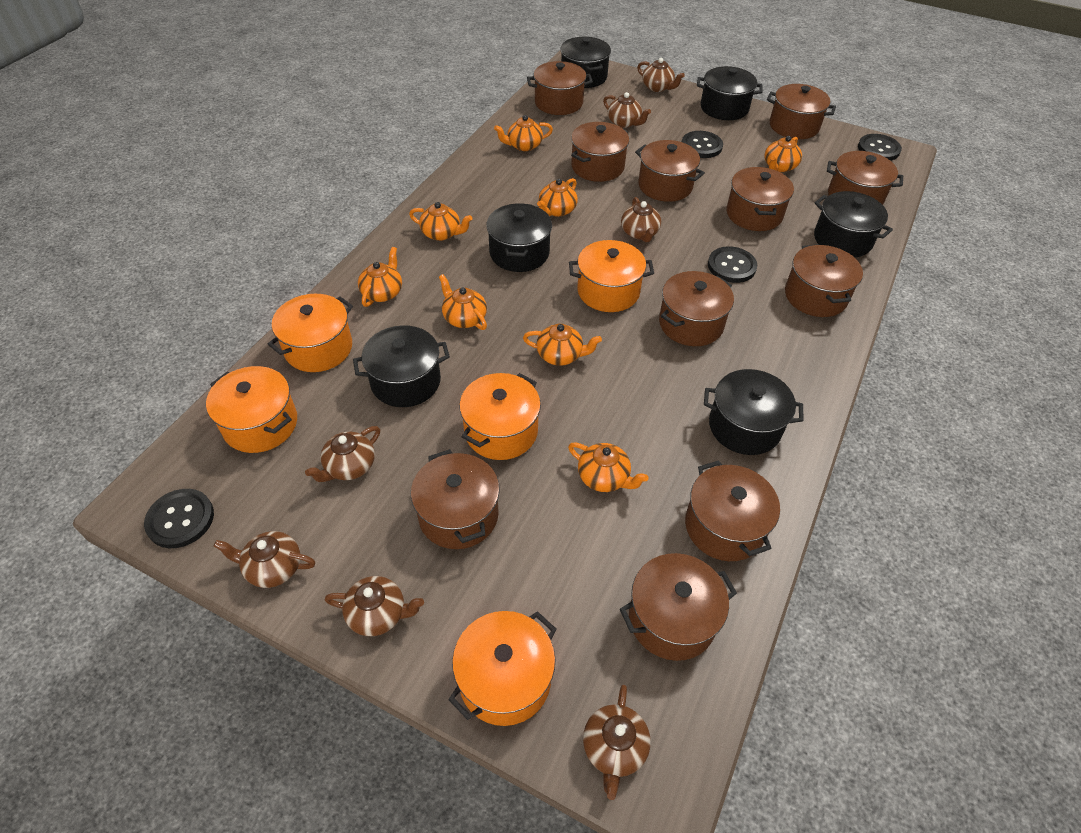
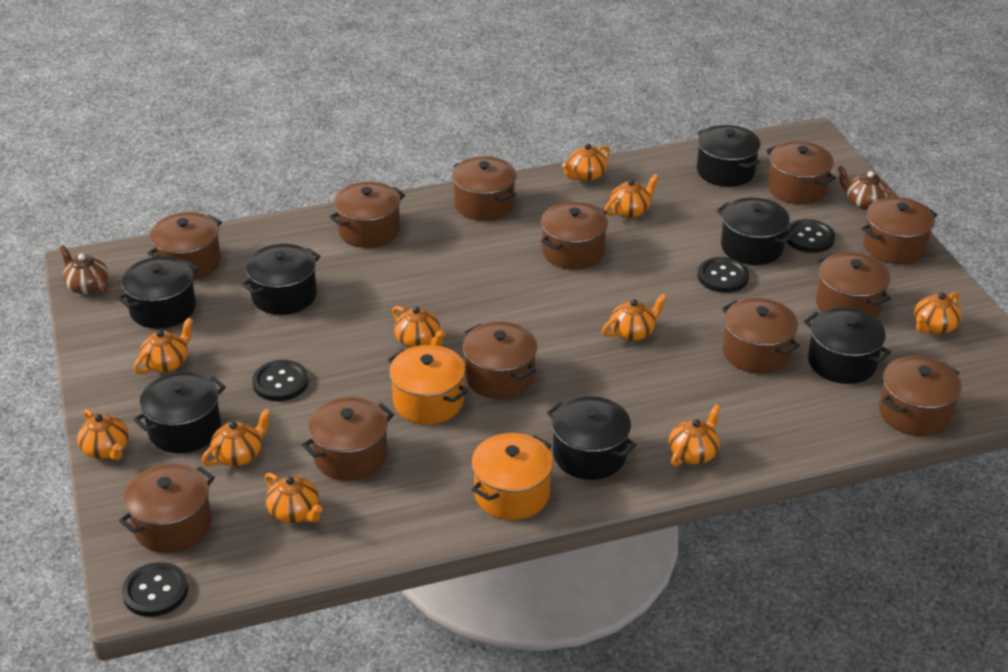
black pot: 6 -> 7
brown pot: 11 -> 12
brown teapot: 7 -> 2
orange pot: 5 -> 2
orange teapot: 8 -> 10

